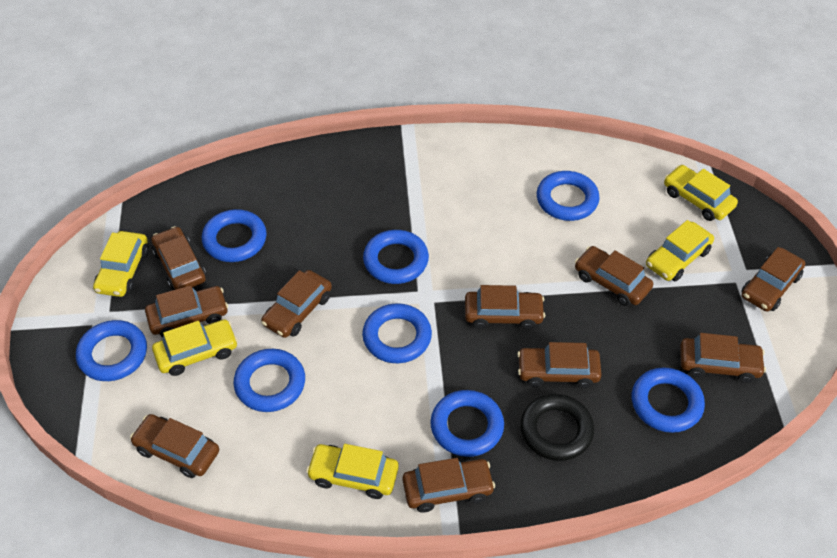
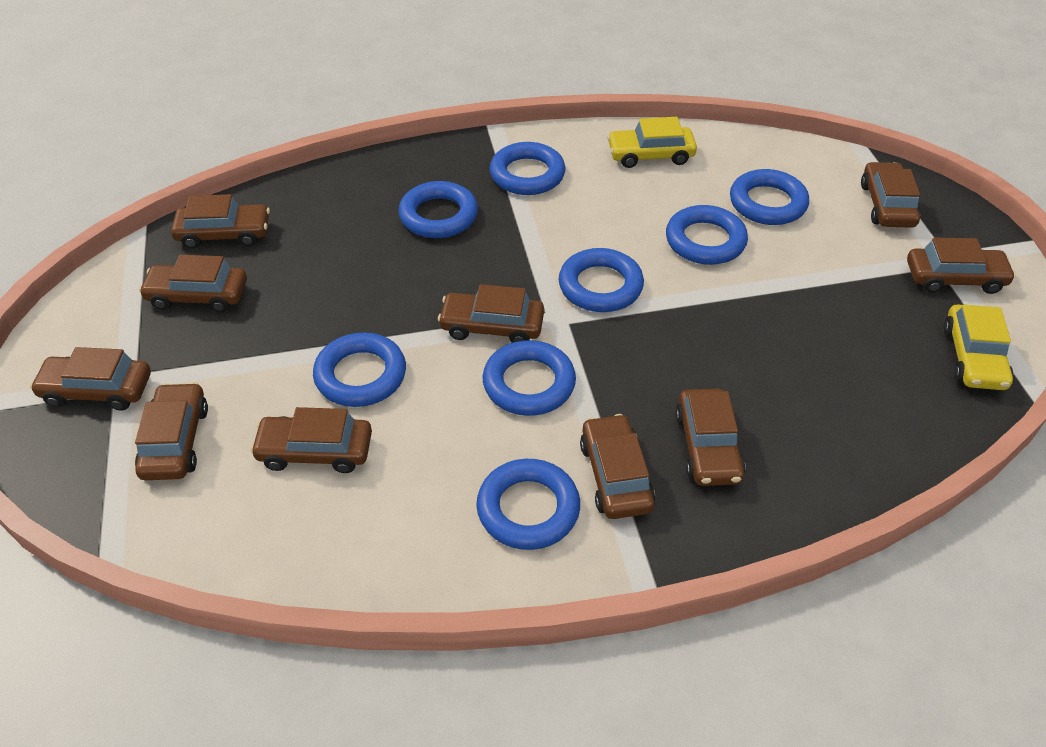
black ring: 1 -> 0
yellow car: 5 -> 2

